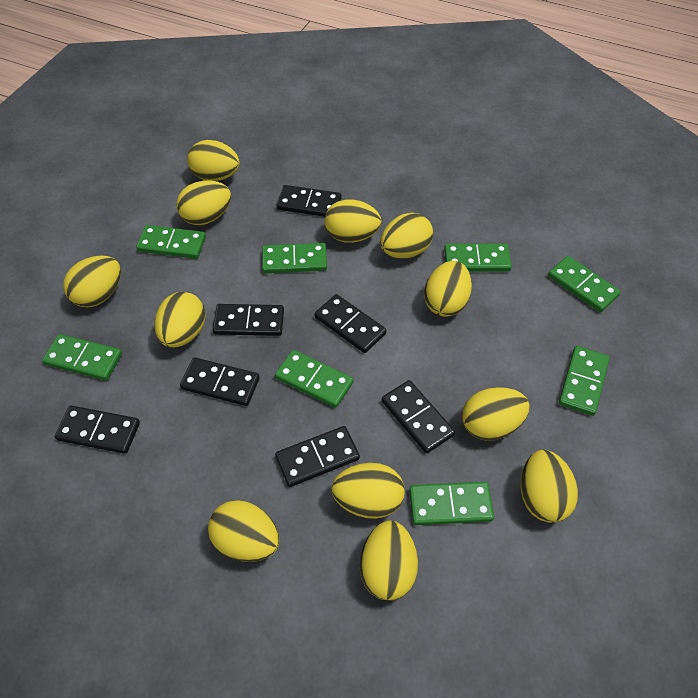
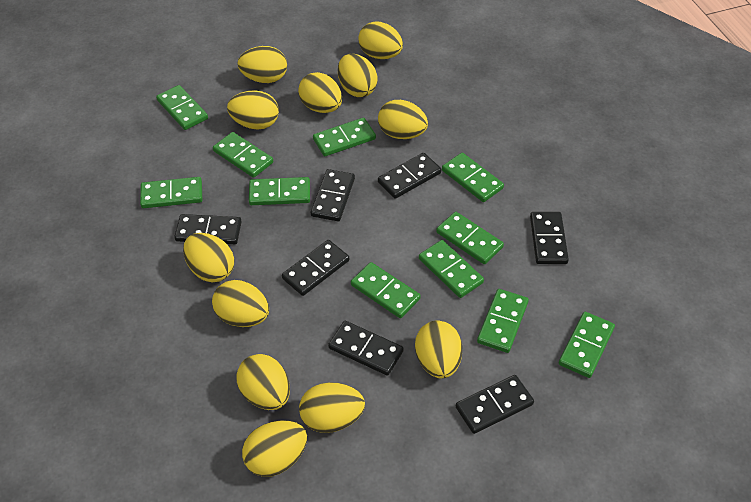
green domino: 8 -> 11

